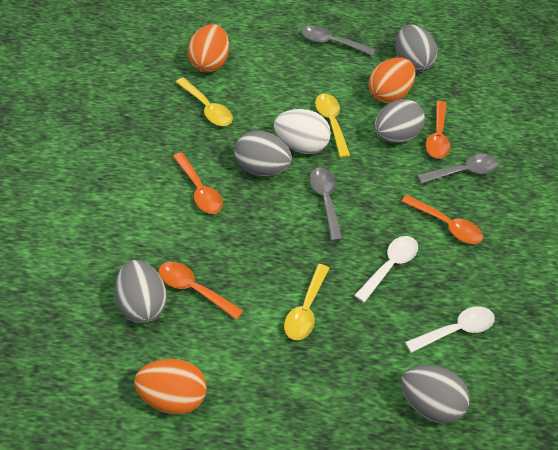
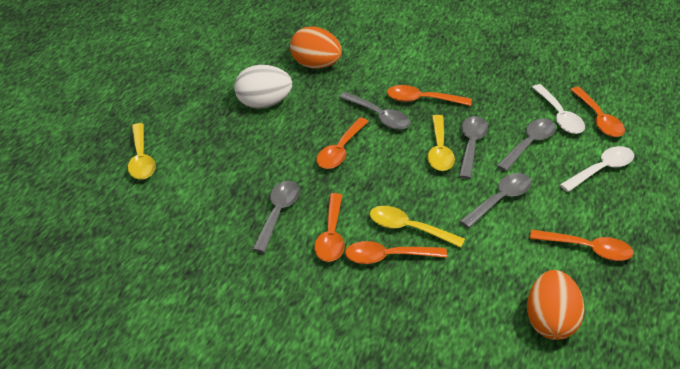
grey egg: 5 -> 0
grey spoon: 3 -> 5
orange egg: 3 -> 2
orange spoon: 4 -> 6

